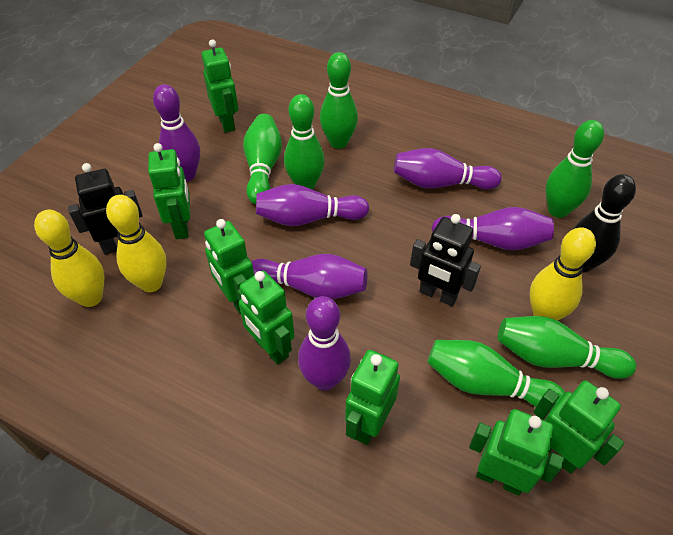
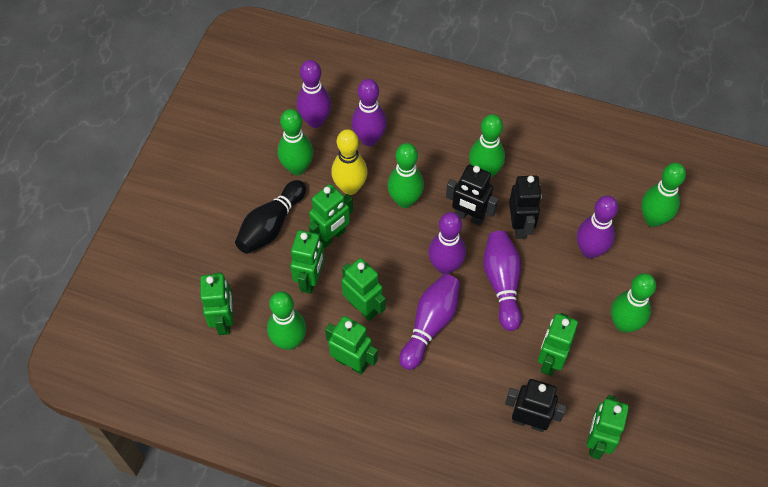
black robot: 2 -> 3
yellow bowling pin: 3 -> 1

